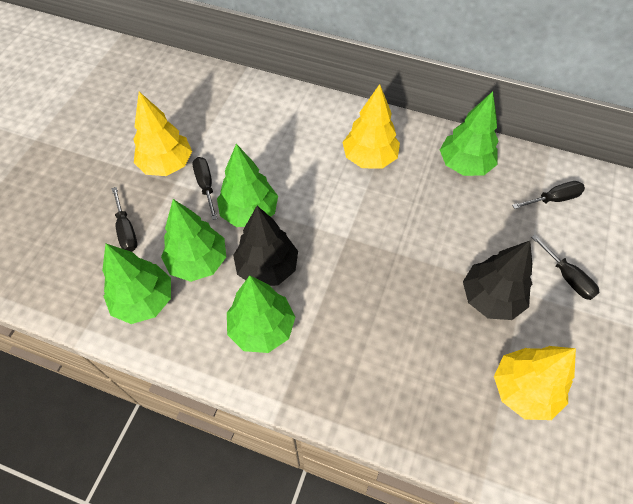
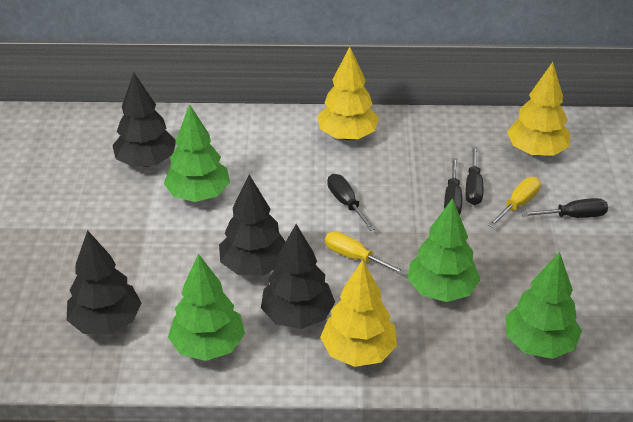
black tree: 2 -> 4
green tree: 5 -> 4
yellow screwdriver: 0 -> 2

